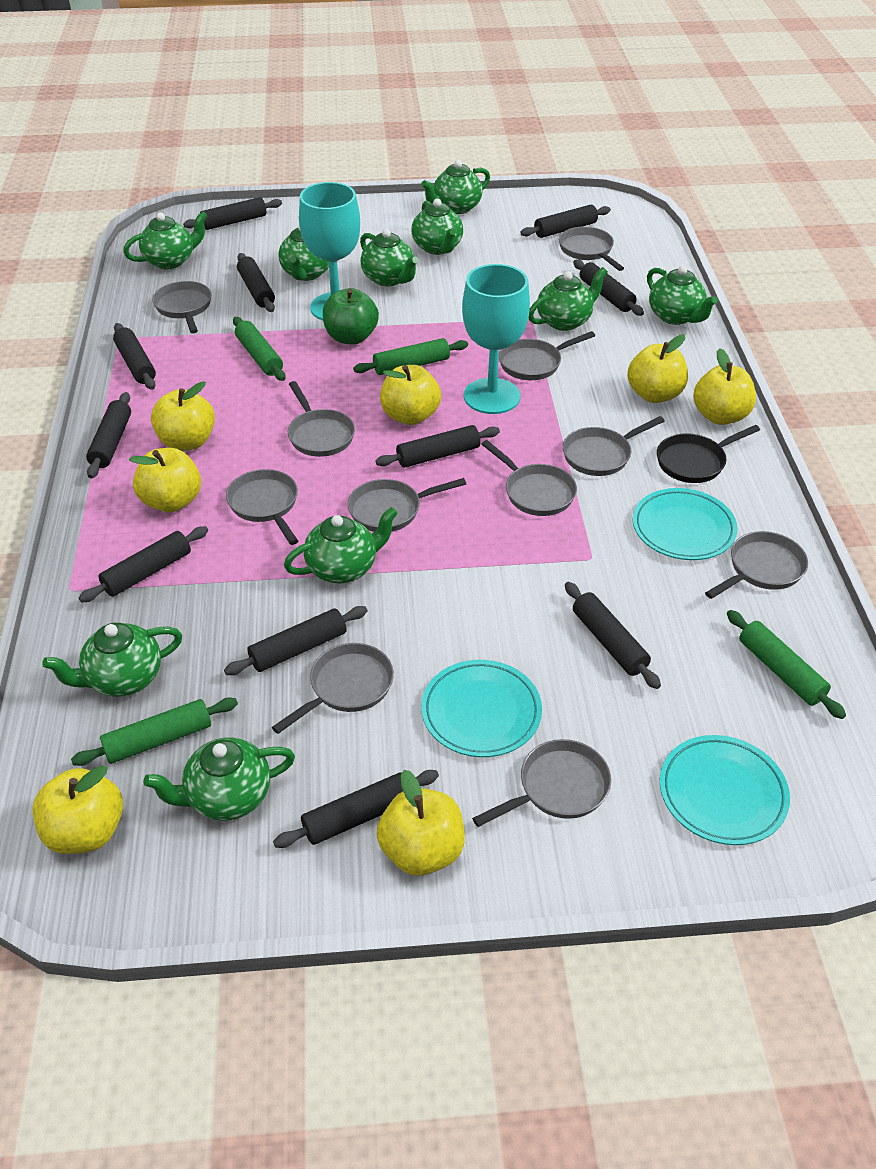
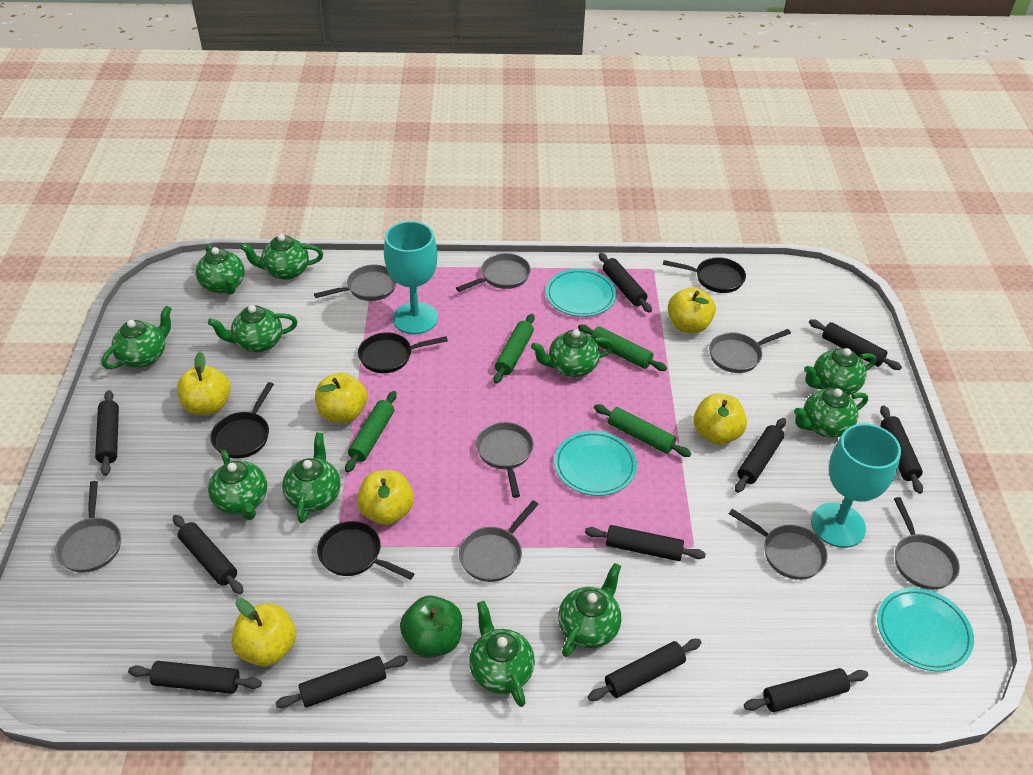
black pan: 1 -> 4
green teapot: 10 -> 11
grey pan: 11 -> 8
yellow apple: 7 -> 6

